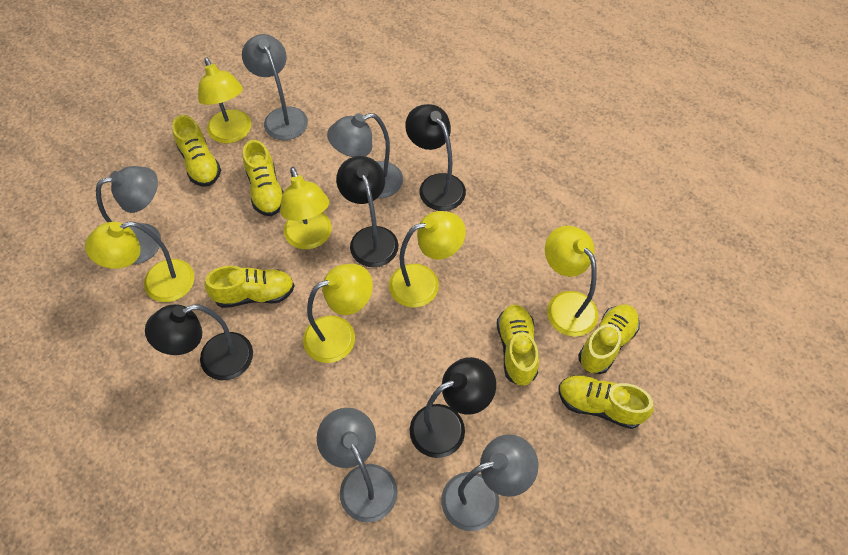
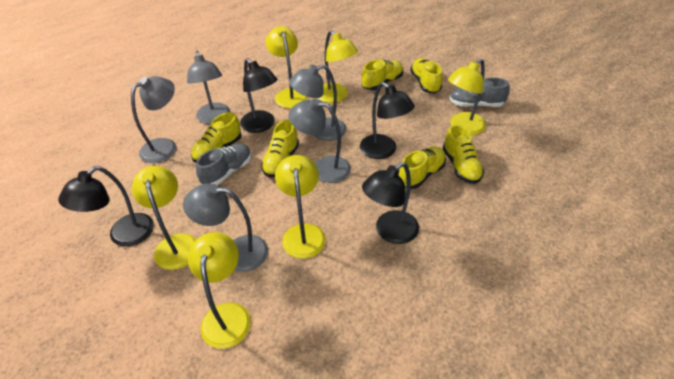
grey shoe: 0 -> 2

